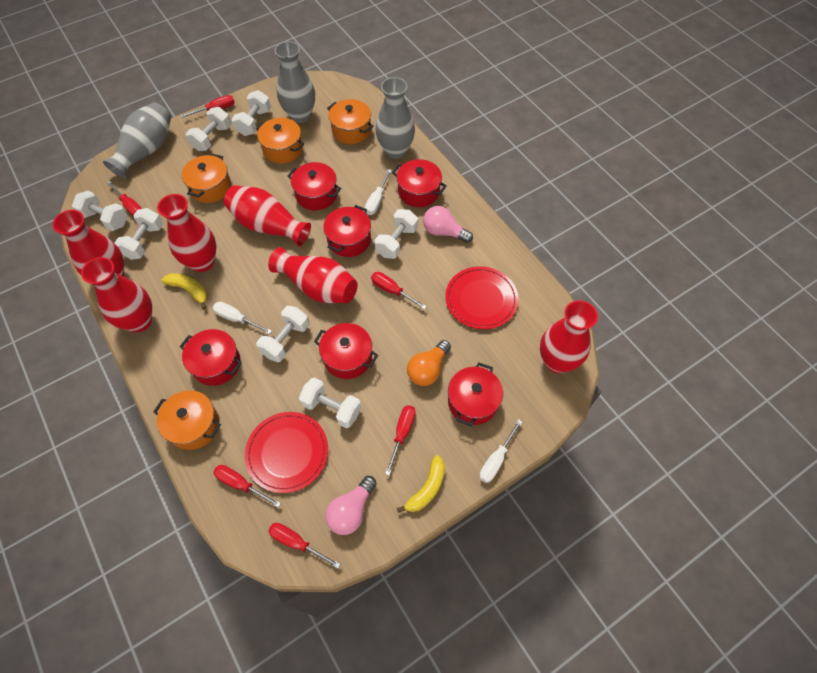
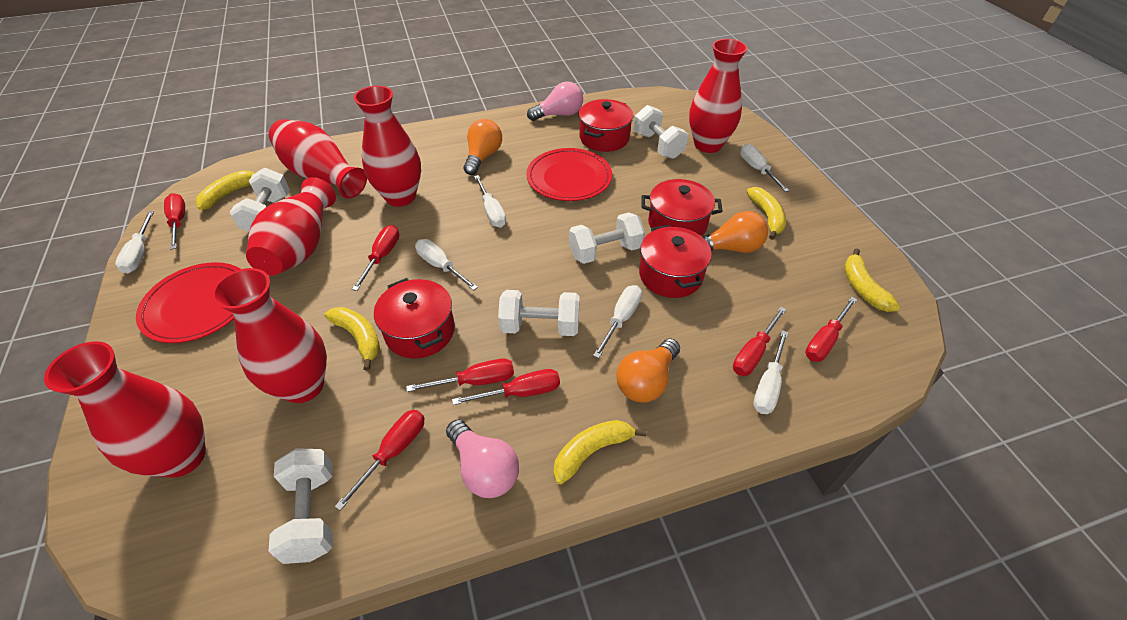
grey vase: 3 -> 0
orange light bulb: 1 -> 3
orange pot: 4 -> 0
red pot: 6 -> 4
red screwdriver: 6 -> 7
white dumbbell: 7 -> 5
white screwdriver: 3 -> 6
yellow banana: 2 -> 5

